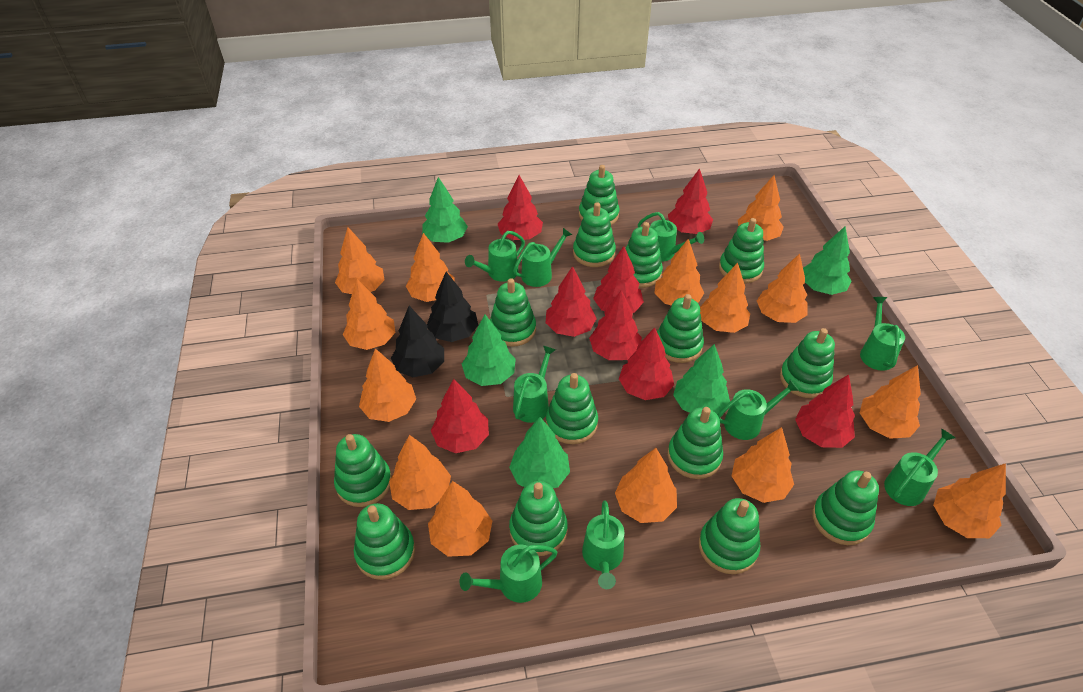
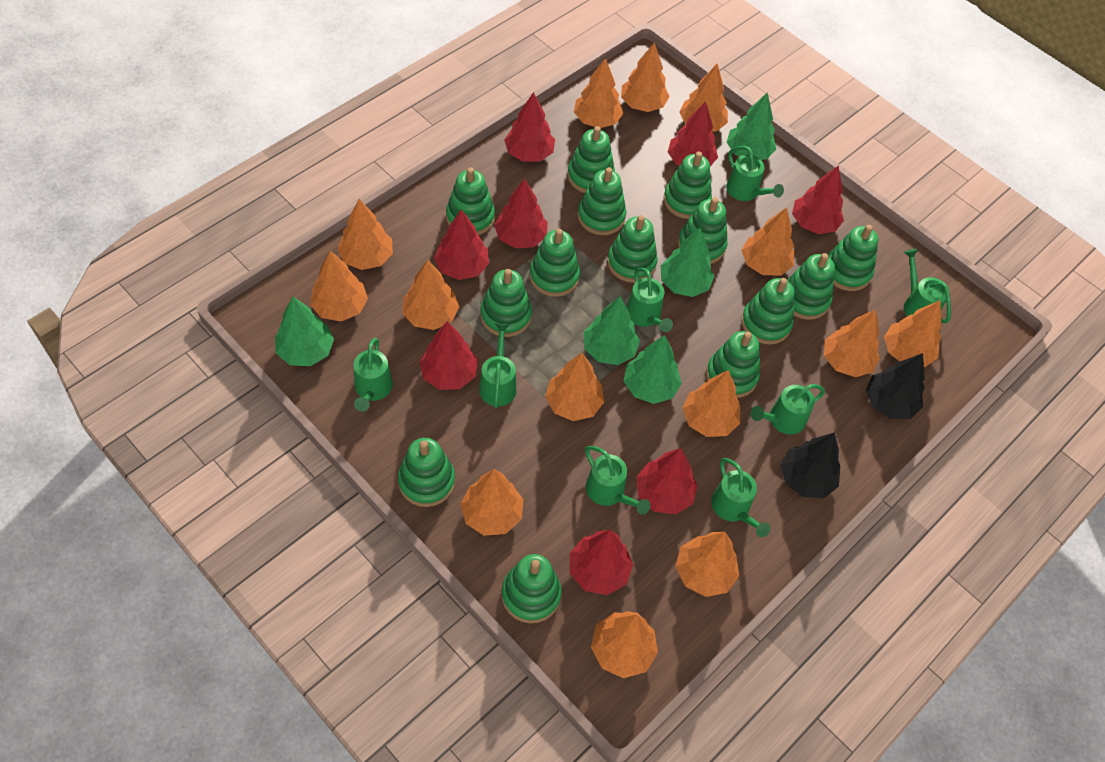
green watering can: 9 -> 8

